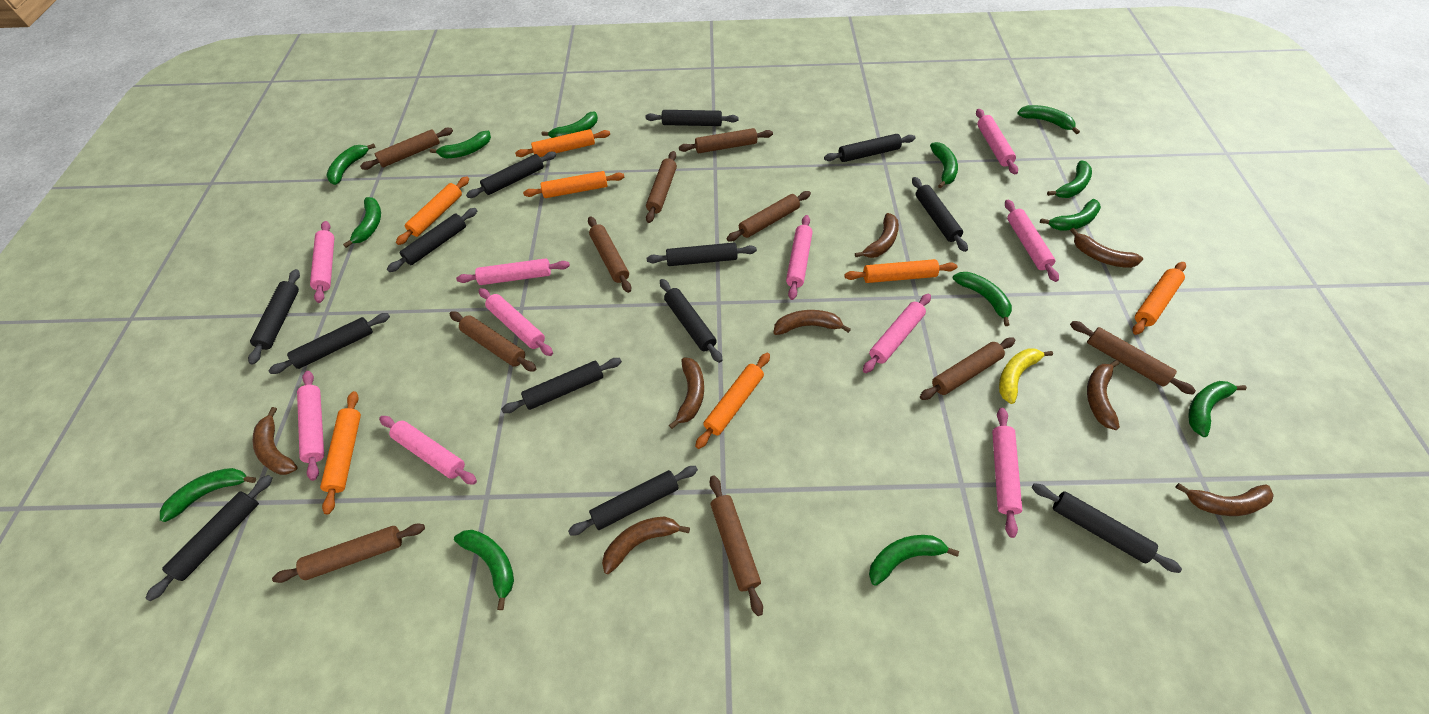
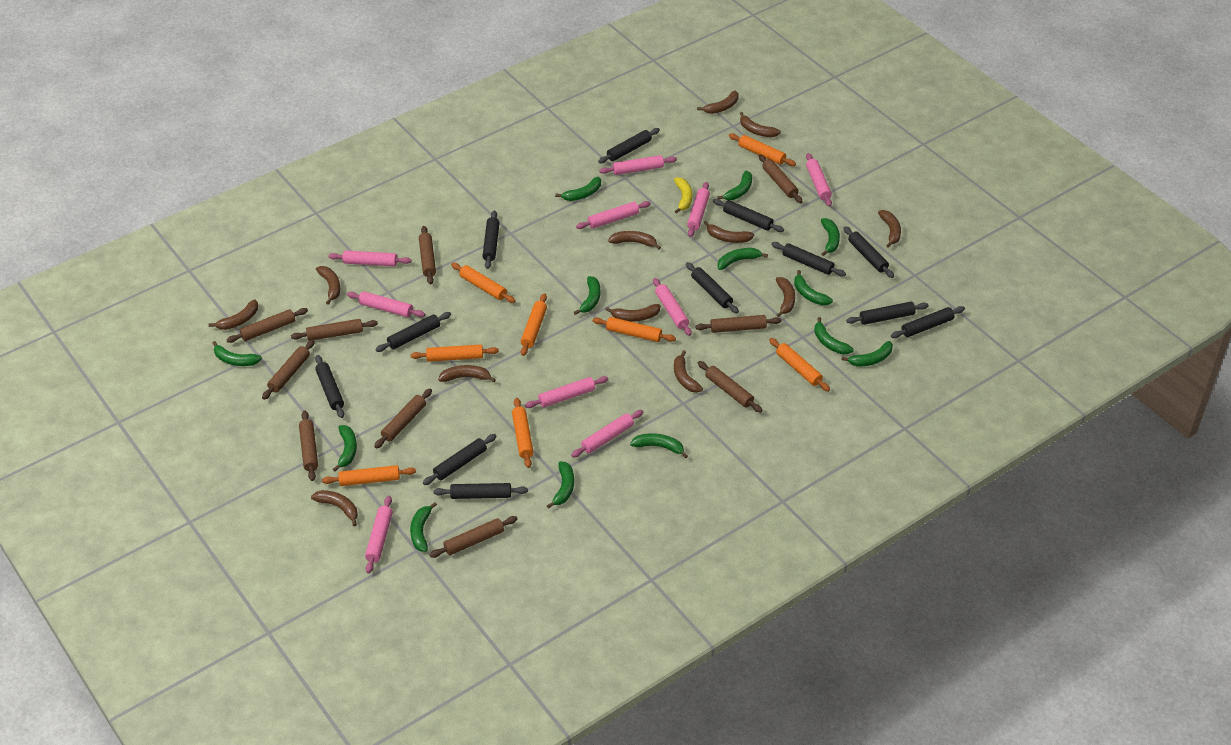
black rolling pin: 13 -> 12
brown banana: 8 -> 12
orange rolling pin: 7 -> 8

